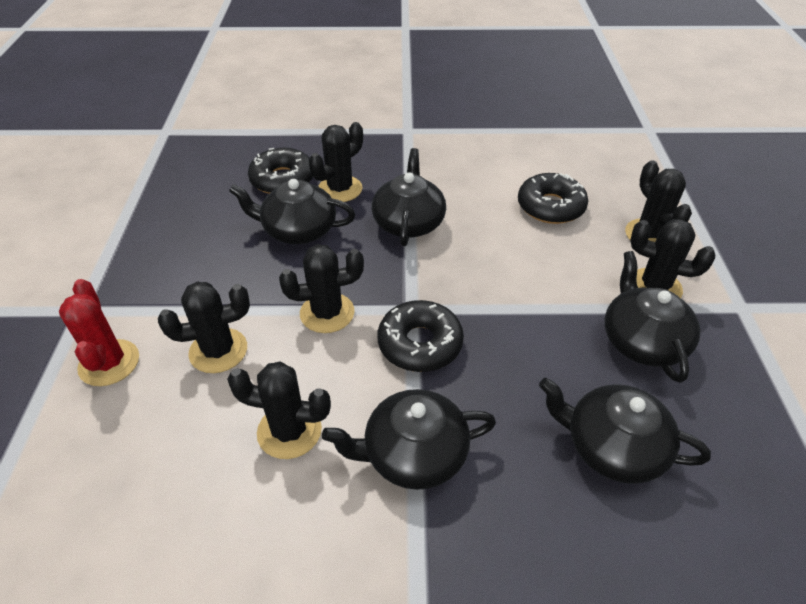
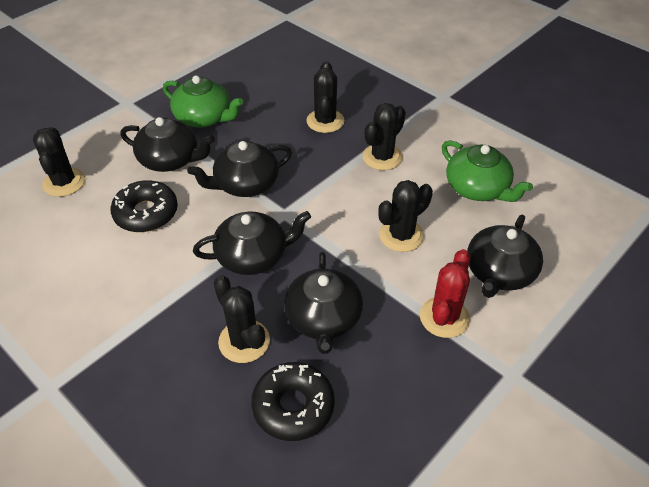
black cactus: 6 -> 5
black donut: 3 -> 2
green teapot: 0 -> 2

